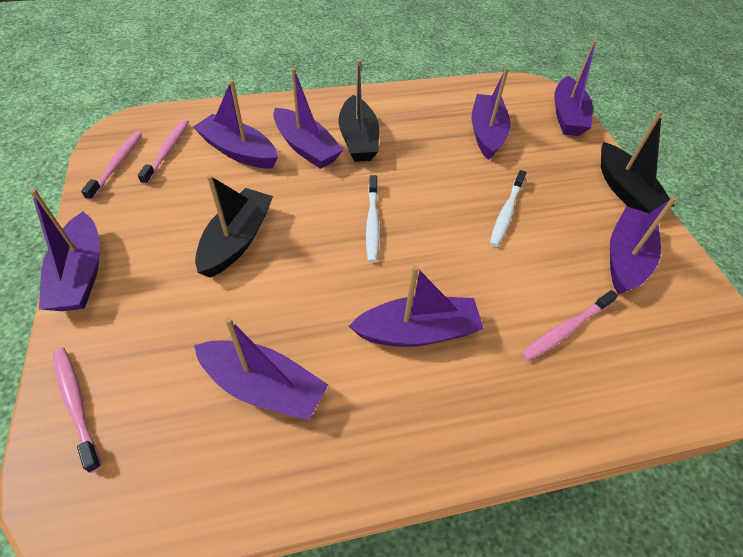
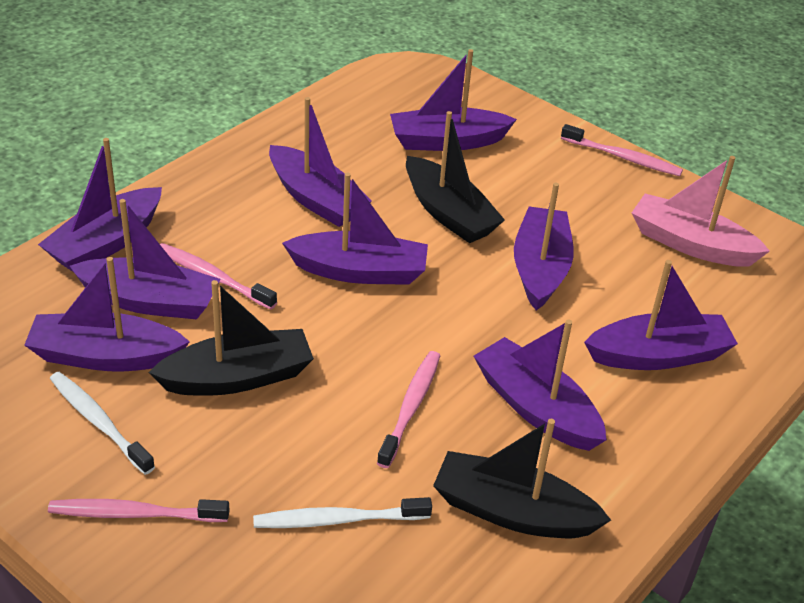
pink boat: 0 -> 1
purple boat: 8 -> 9

